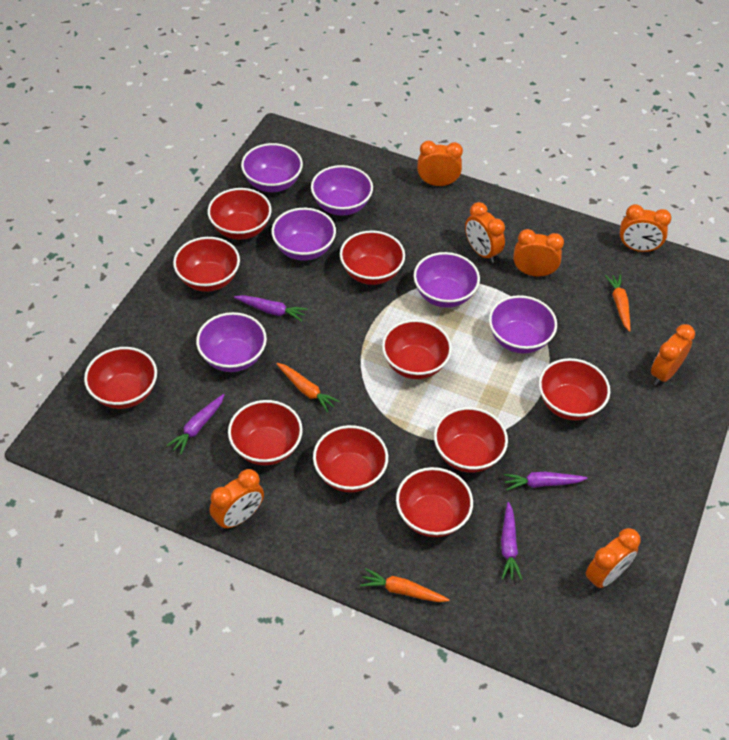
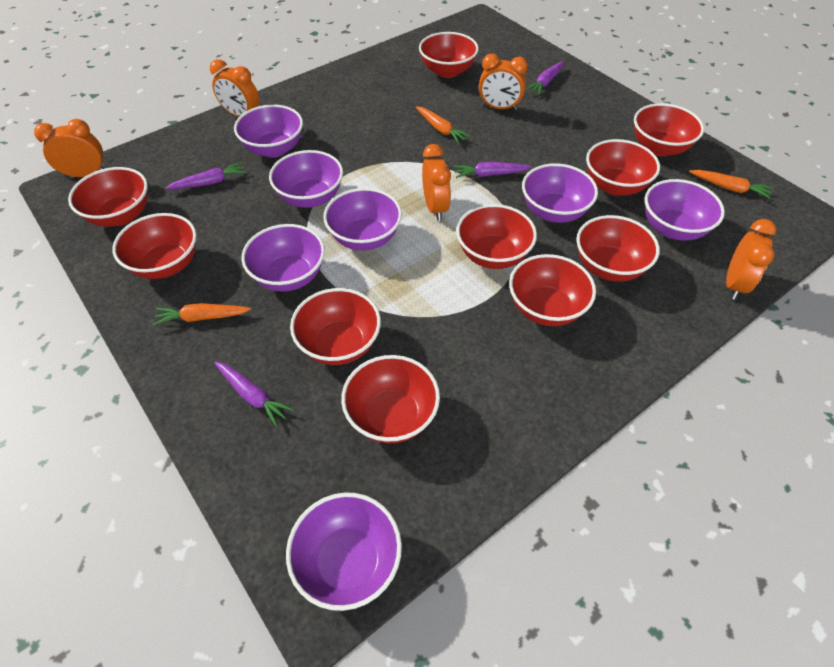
orange clock: 7 -> 5
purple bowl: 6 -> 7

